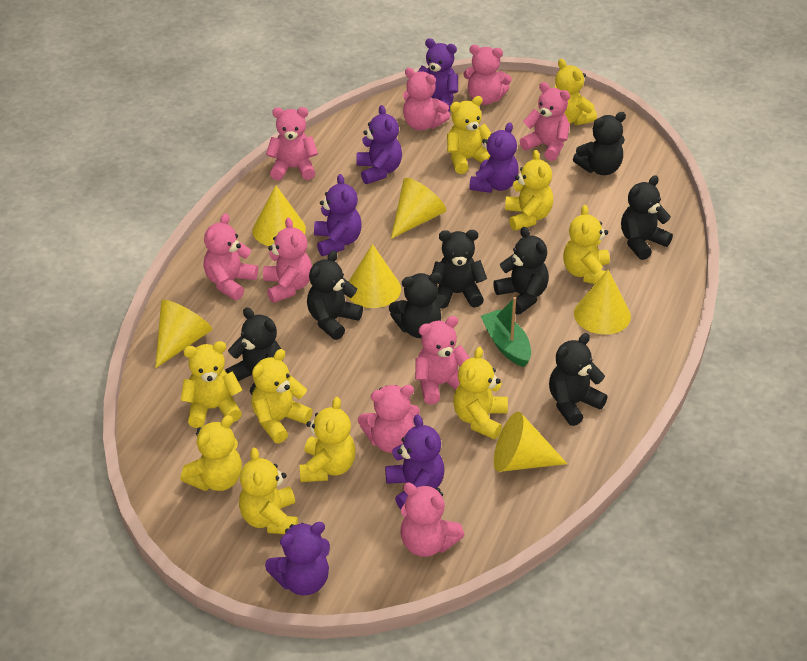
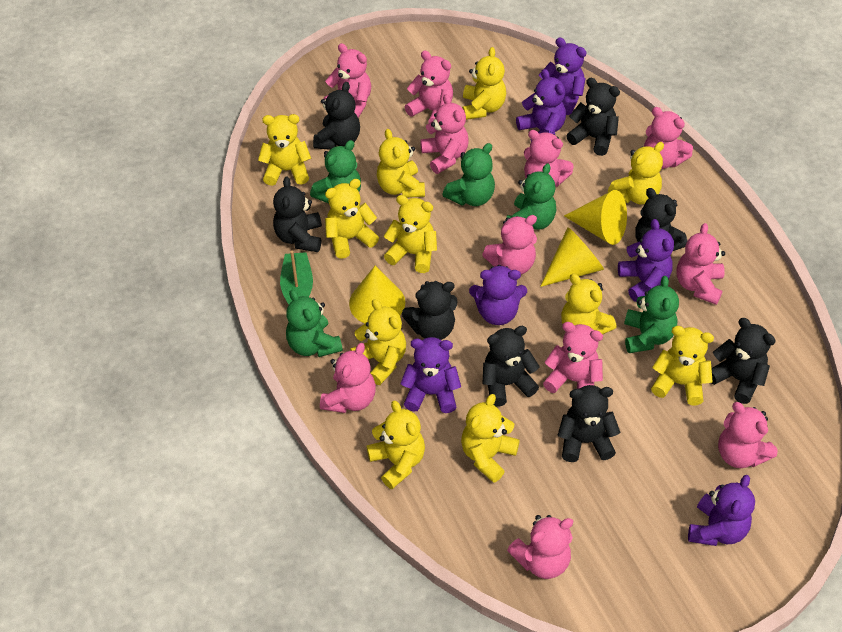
green teddy bear: 0 -> 5
pink teddy bear: 9 -> 11
yellow cone: 6 -> 3
yellow teddy bear: 10 -> 11

